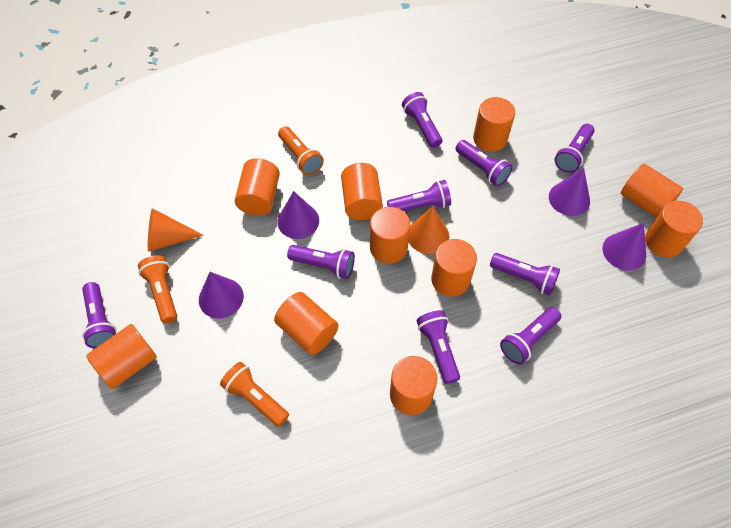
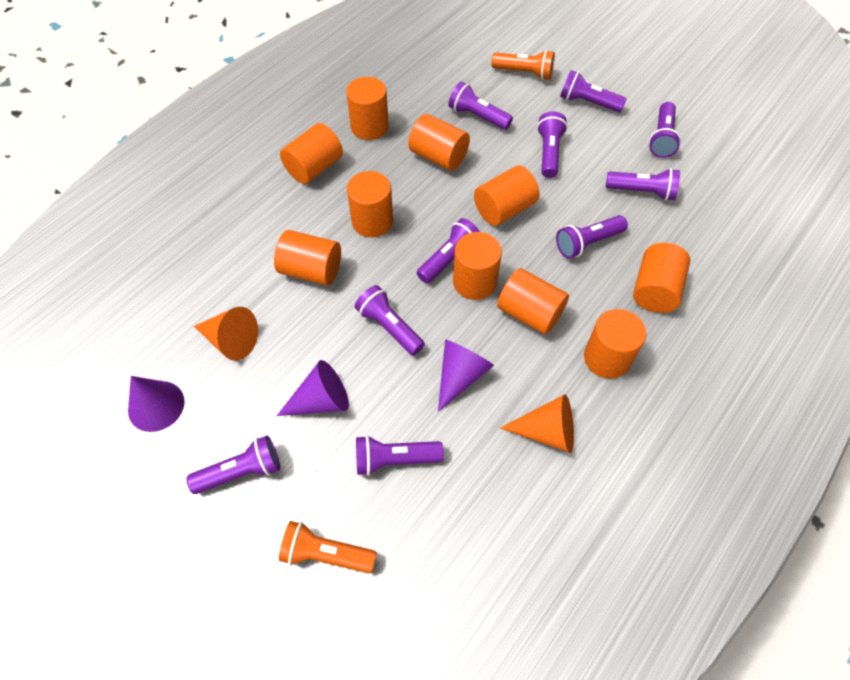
orange flashlight: 3 -> 2
purple cone: 4 -> 3
purple flashlight: 9 -> 10

